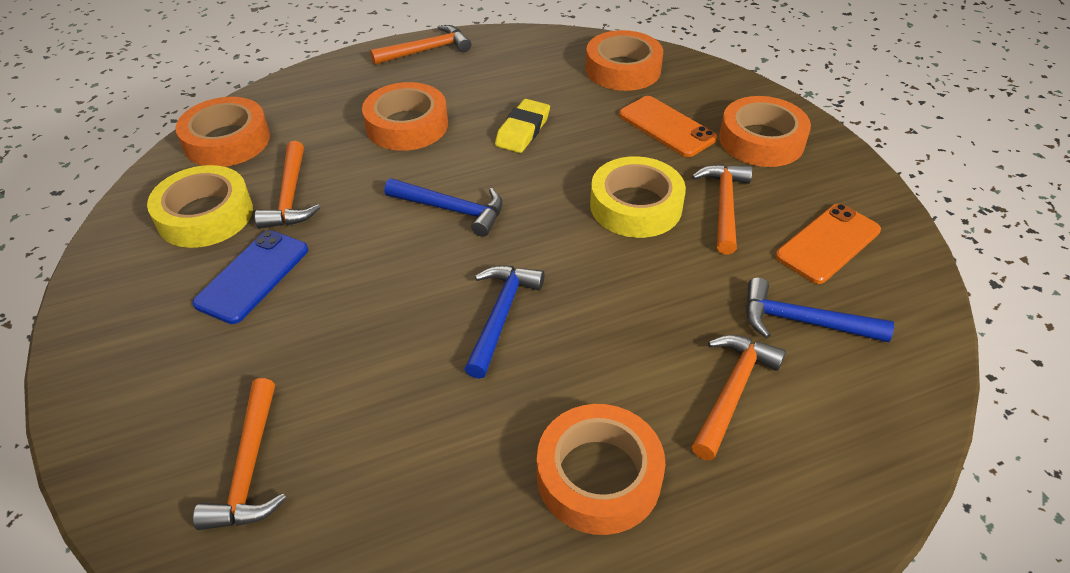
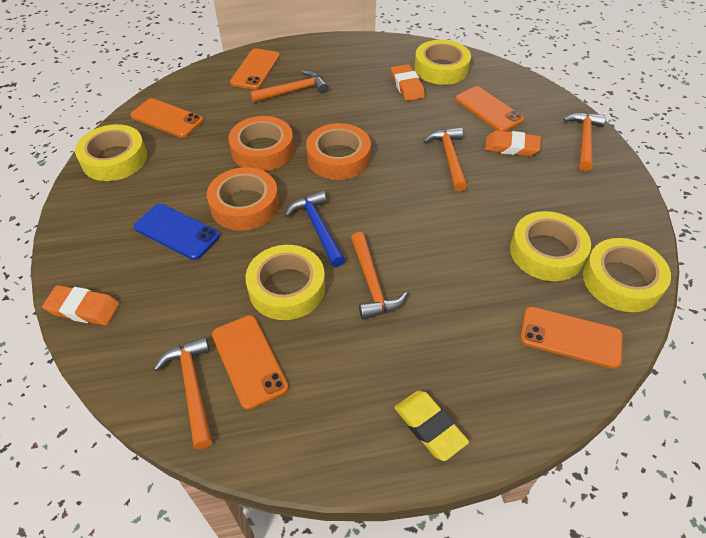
blue hammer: 3 -> 1
orange eraser: 0 -> 3
orange phone: 2 -> 5
orange tape: 5 -> 3
yellow tape: 2 -> 5

